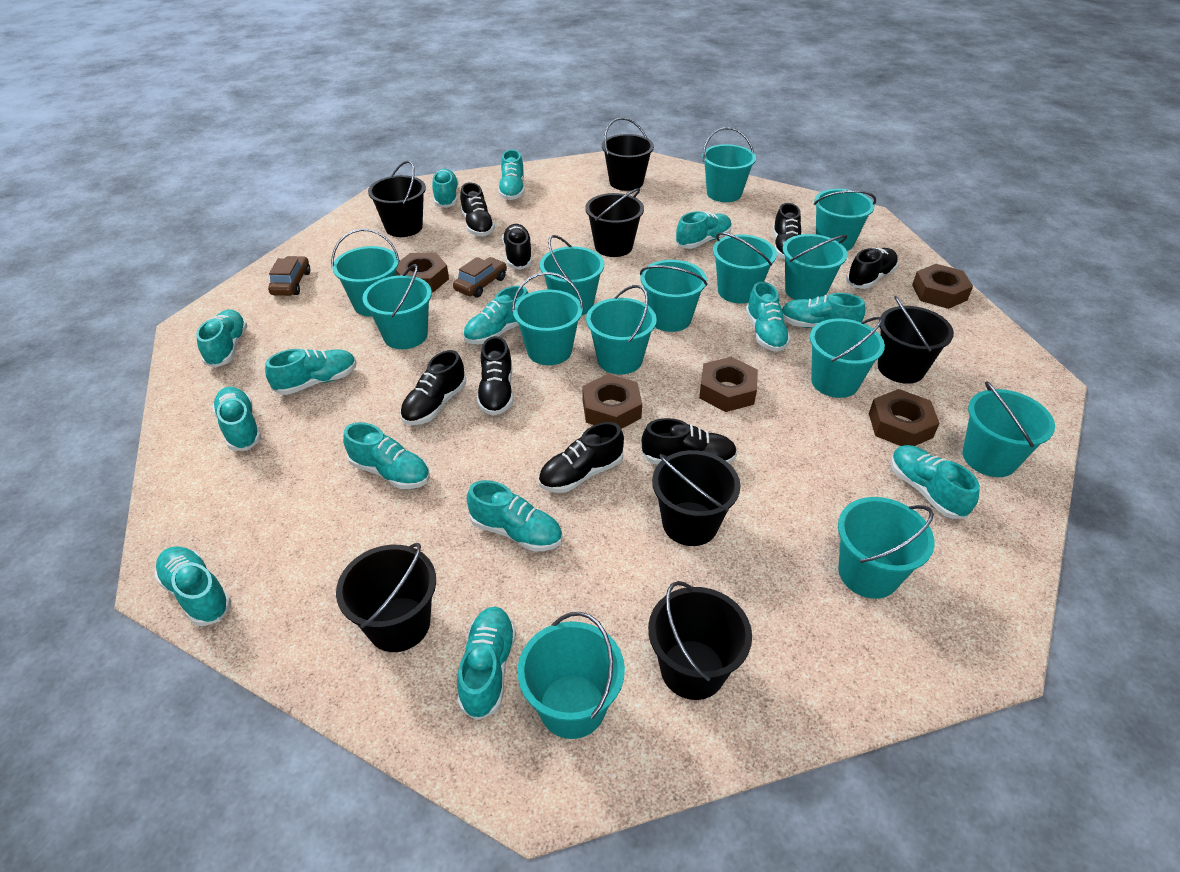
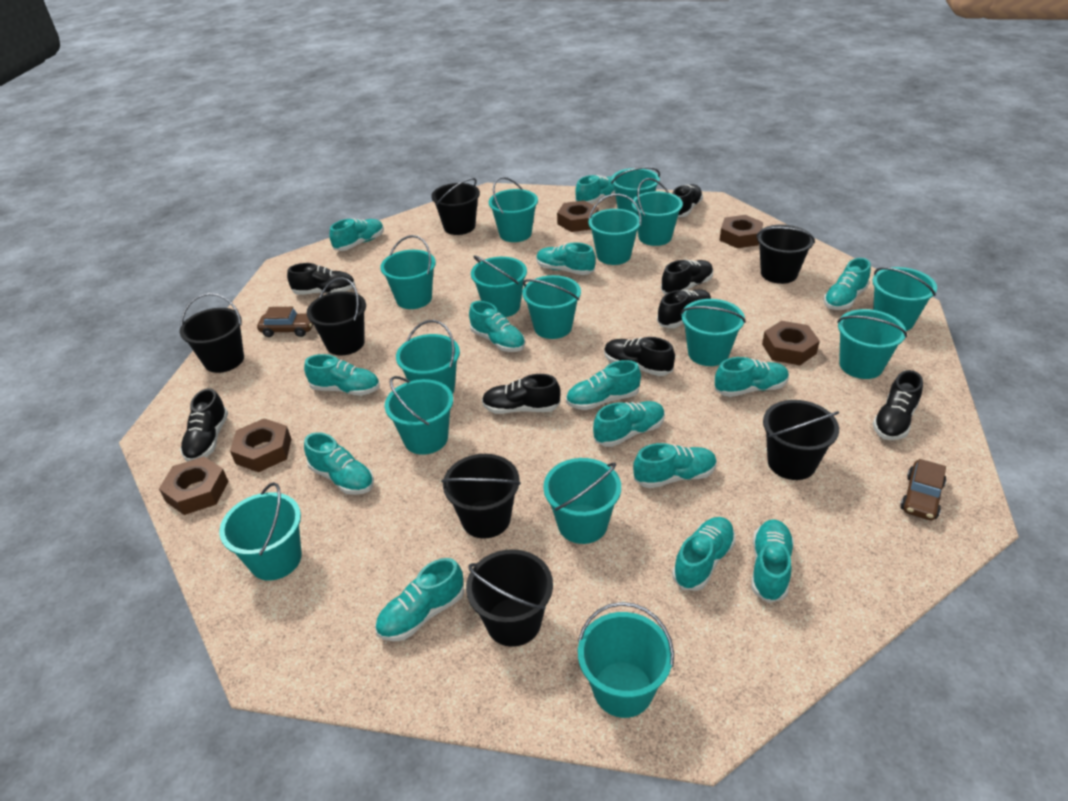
turquoise bucket: 14 -> 15

